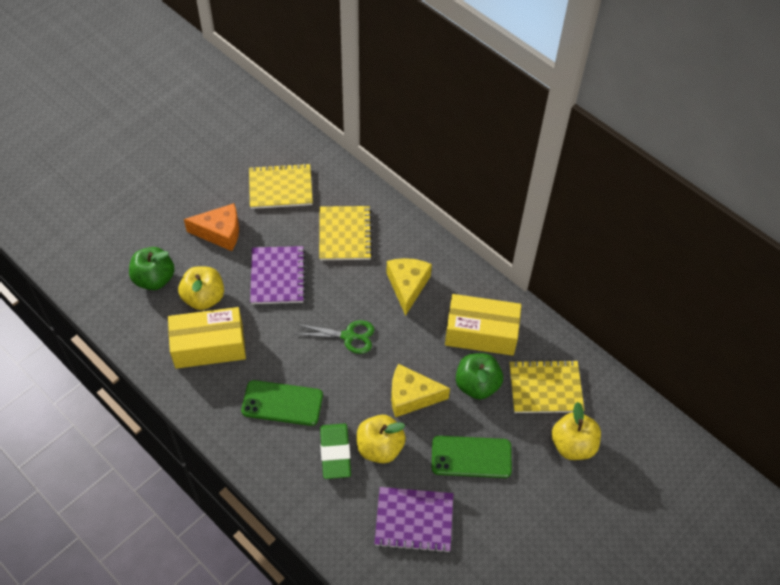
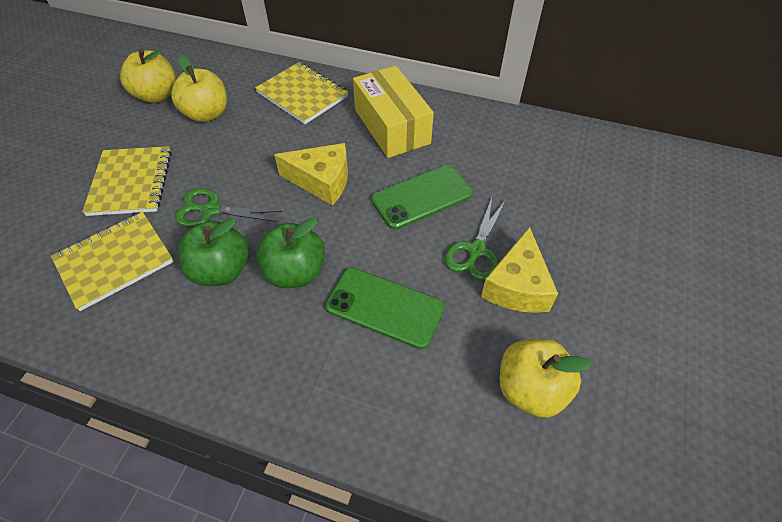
green eraser: 1 -> 0
green scissors: 1 -> 2
orange cheese: 1 -> 0
purple notebook: 2 -> 0
yellow box: 2 -> 1

